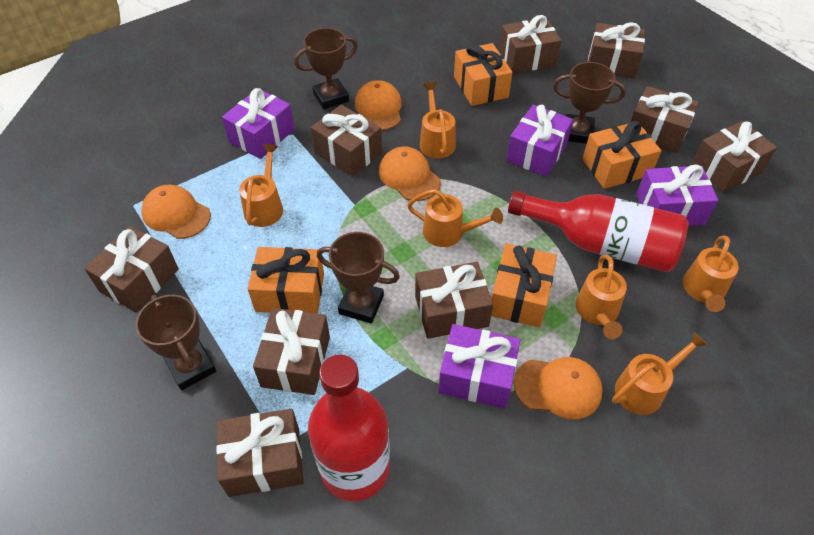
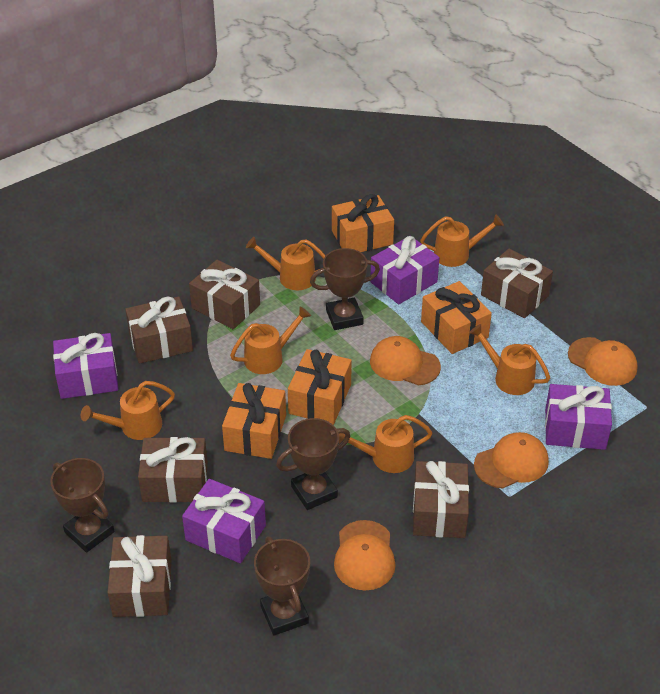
brown gift: 9 -> 6
red bottle: 2 -> 0

